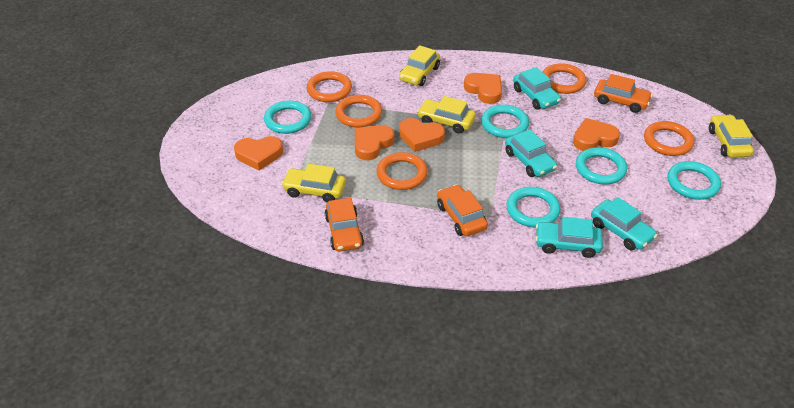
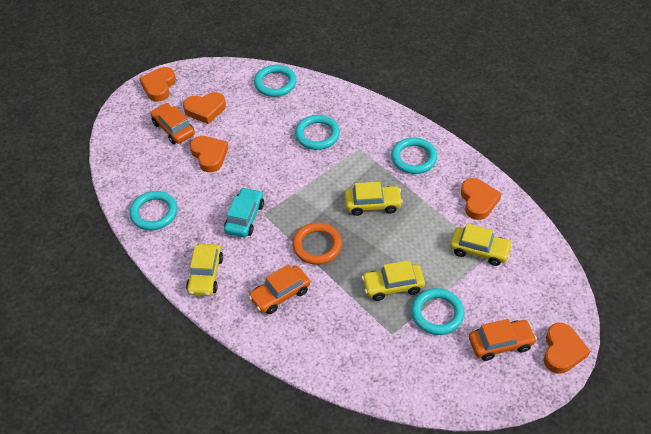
orange ring: 5 -> 1
turquoise car: 4 -> 1

